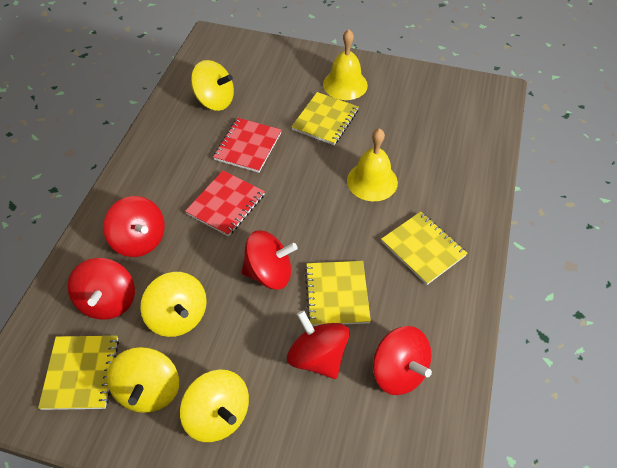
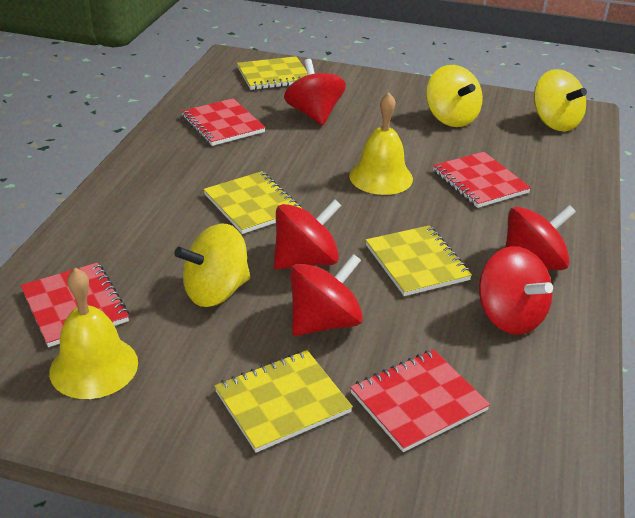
red notebook: 2 -> 4
yellow spinning top: 4 -> 3

